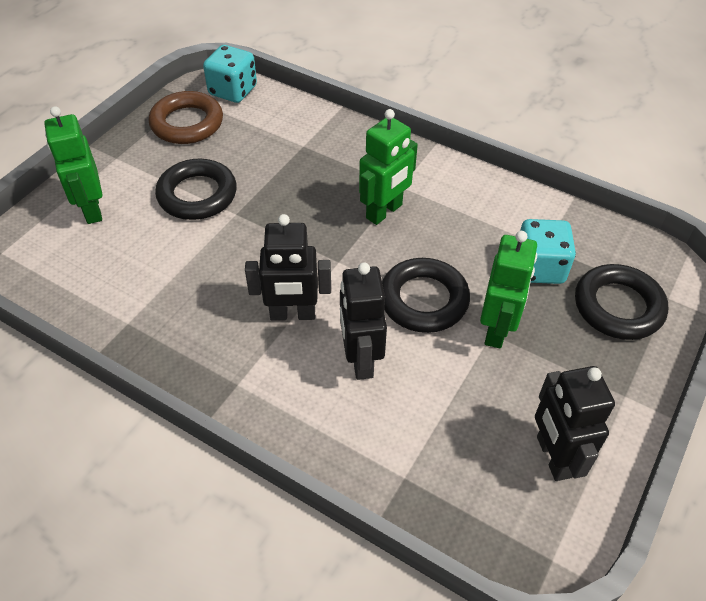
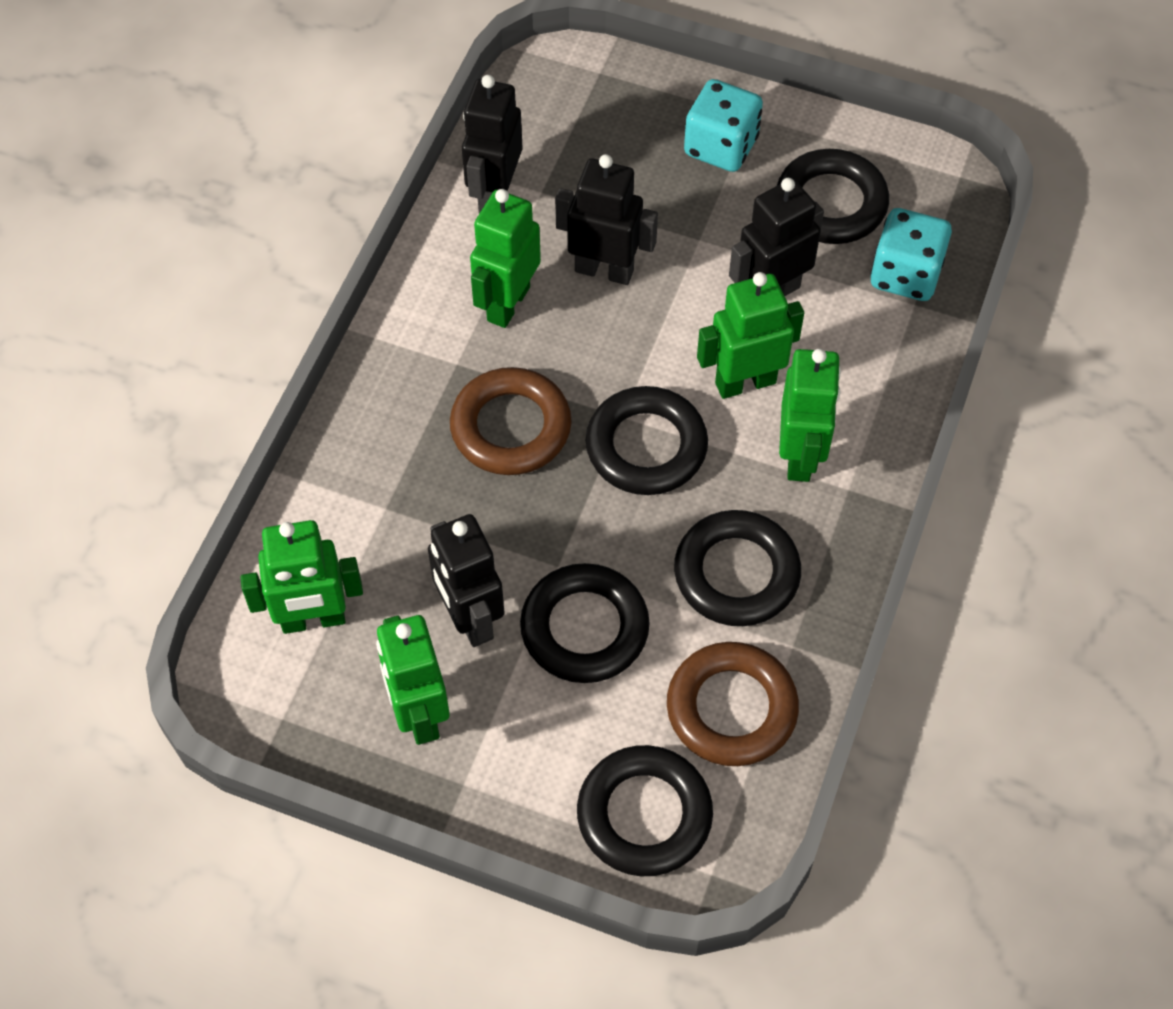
black ring: 3 -> 5
black robot: 3 -> 4
brown ring: 1 -> 2
green robot: 3 -> 5

